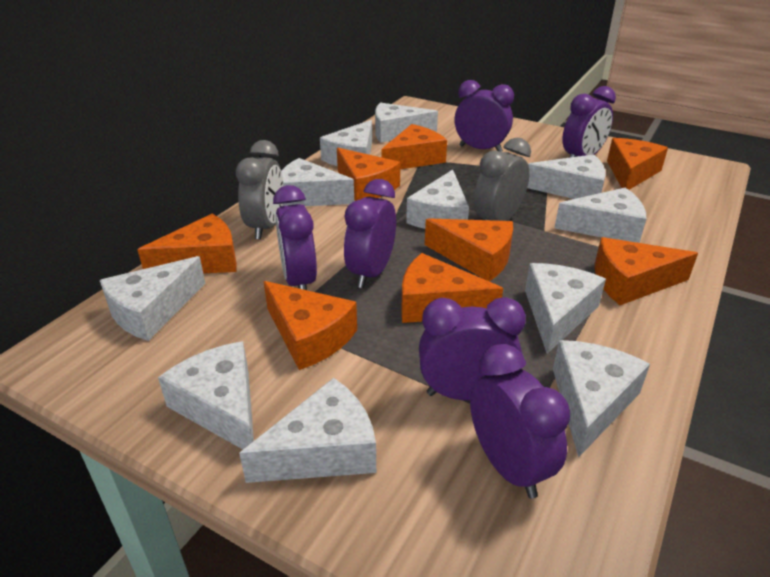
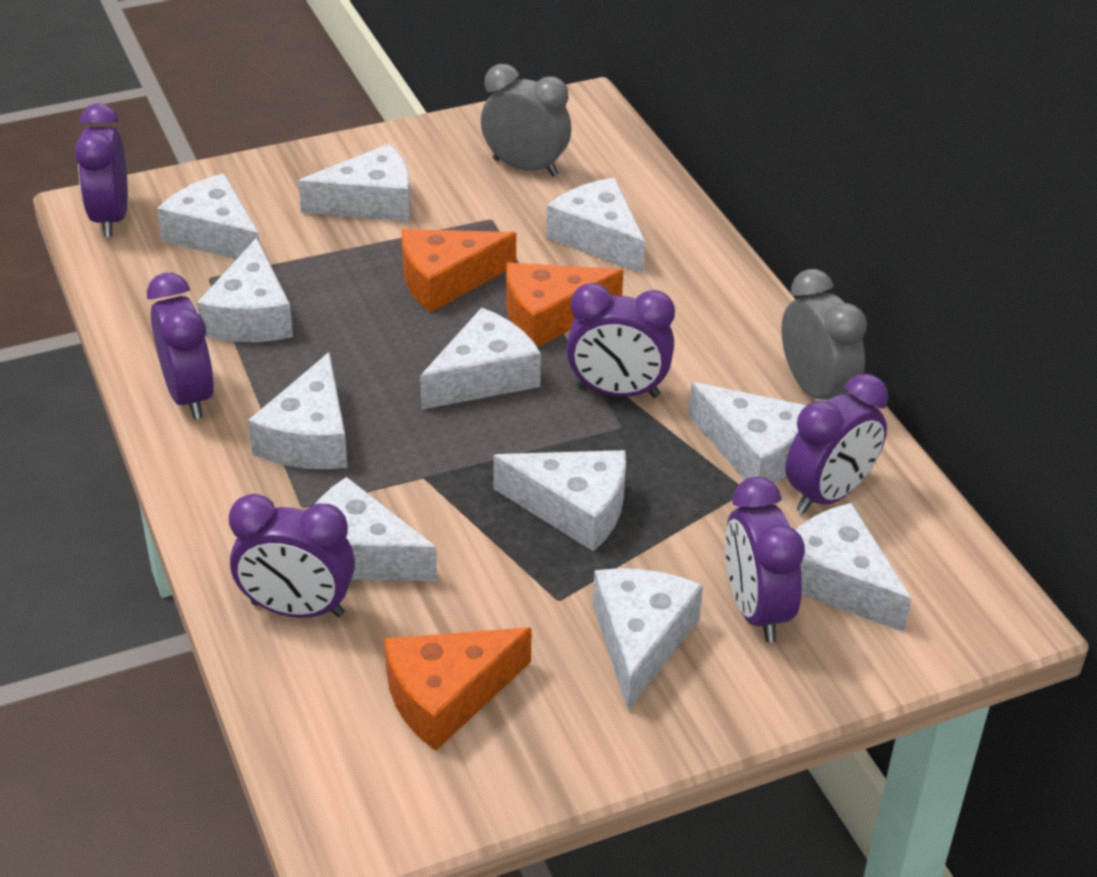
orange cheese: 8 -> 3

